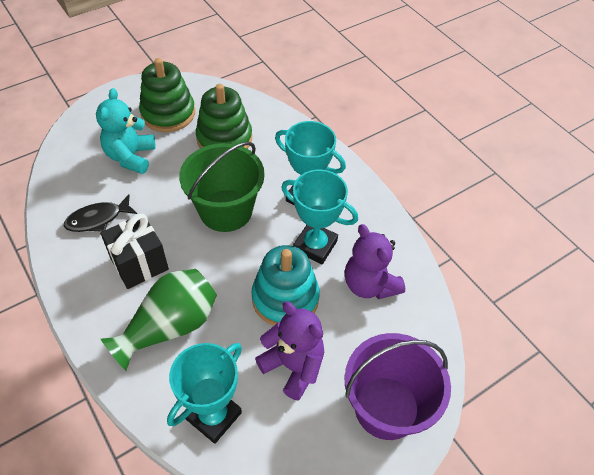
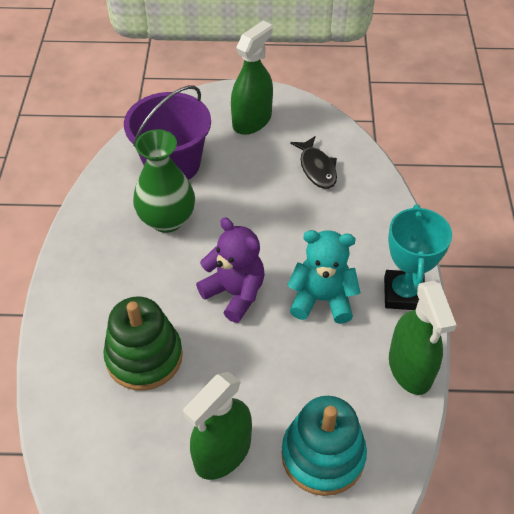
black gift: 1 -> 0
green bucket: 1 -> 0
green spray bottle: 0 -> 3
green stacking toy: 2 -> 1
purple teddy bear: 2 -> 1
turquoise trophy: 3 -> 1

